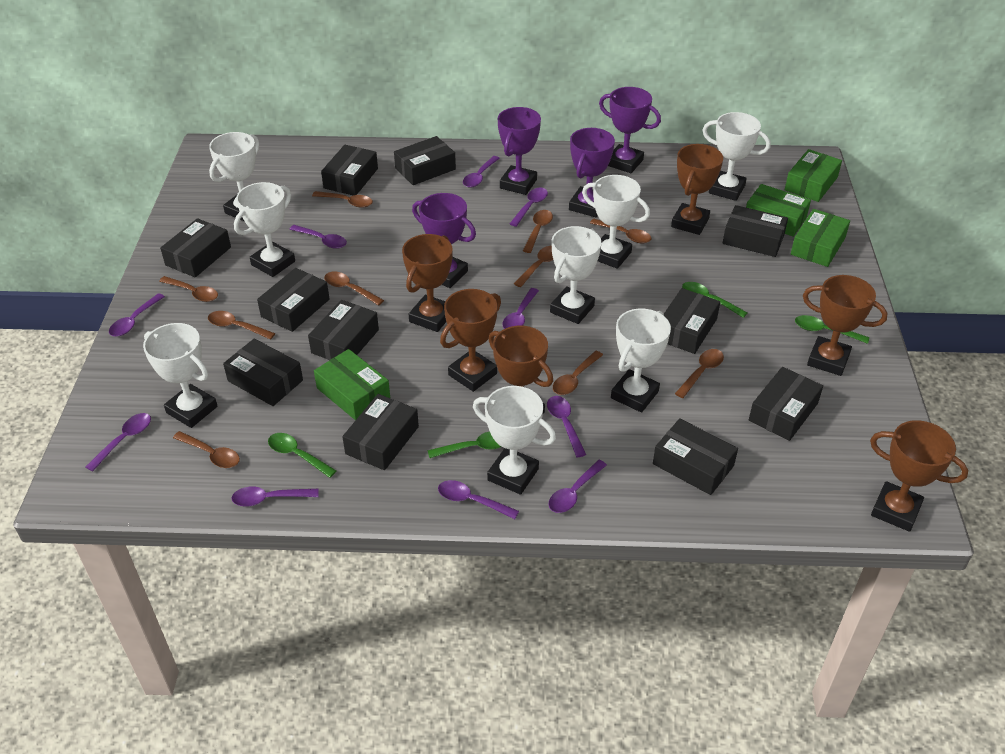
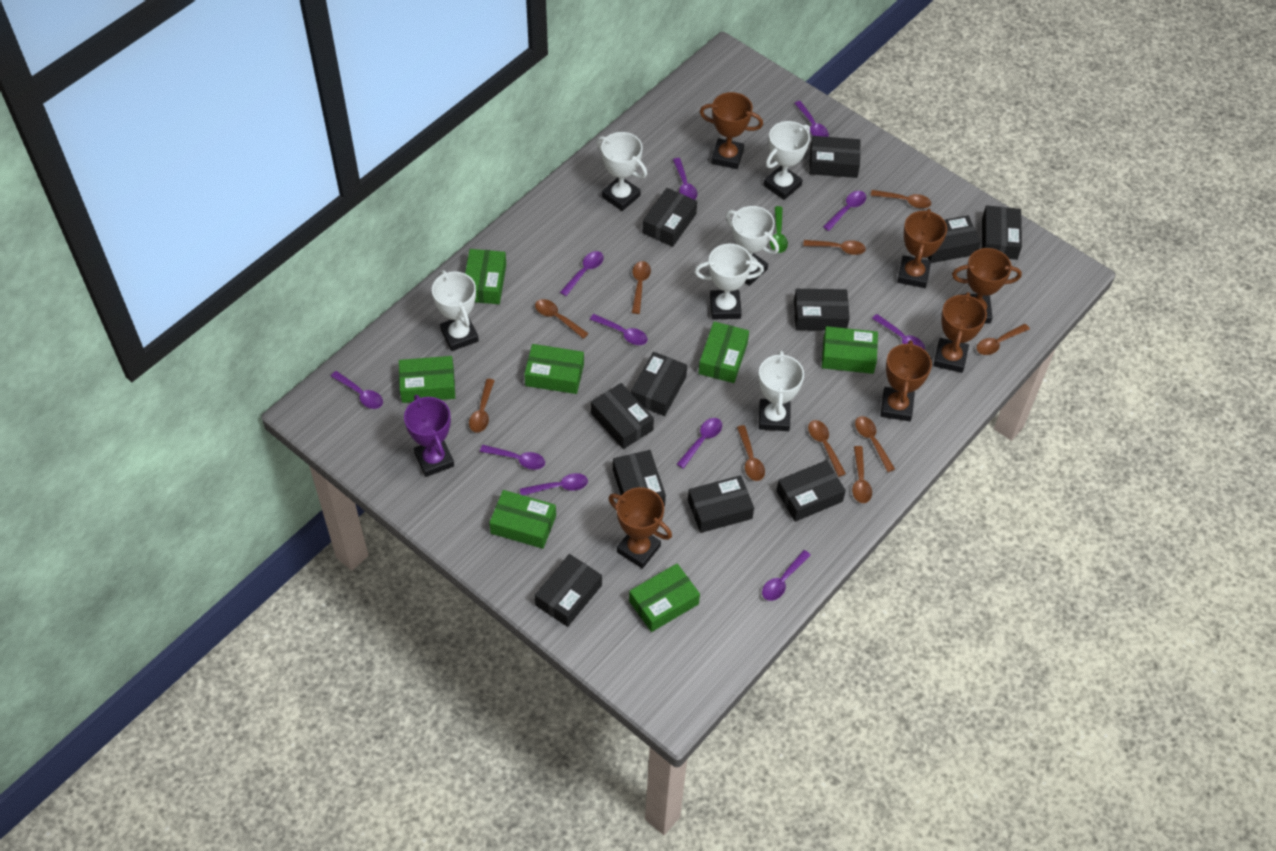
green box: 4 -> 7
green spoon: 4 -> 1
purple spoon: 10 -> 11
purple trophy: 4 -> 1
white trophy: 8 -> 6

